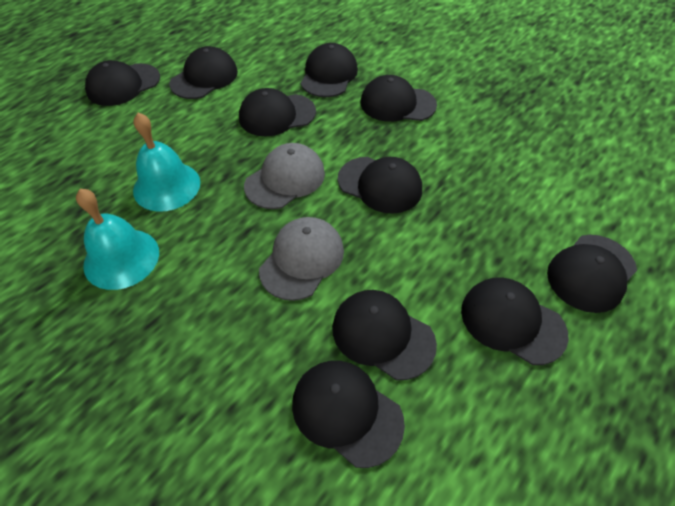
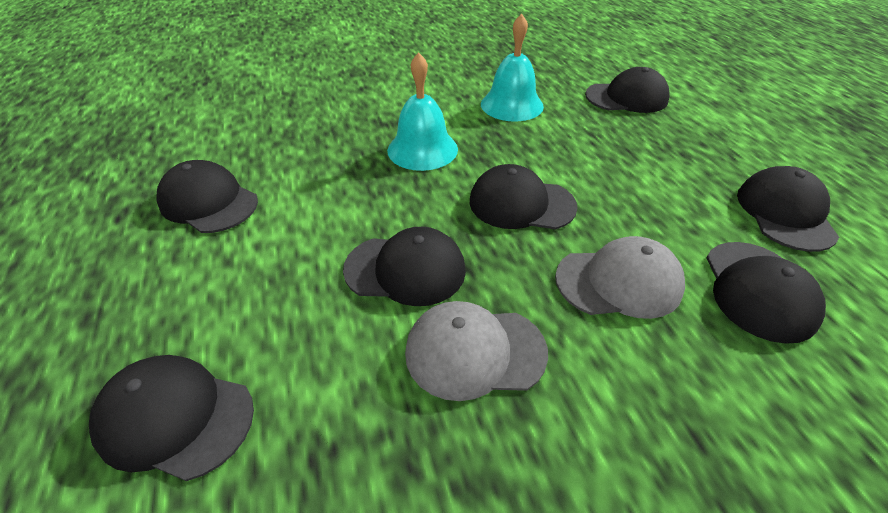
black cap: 10 -> 7

